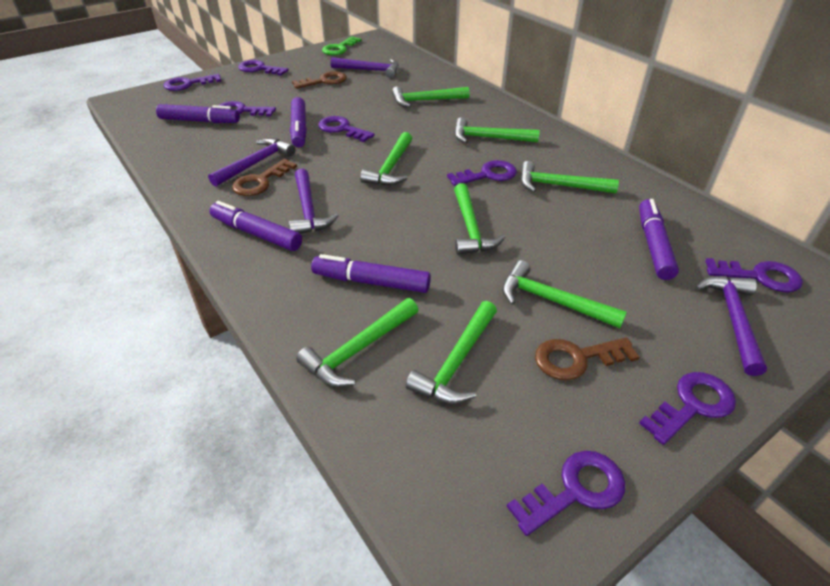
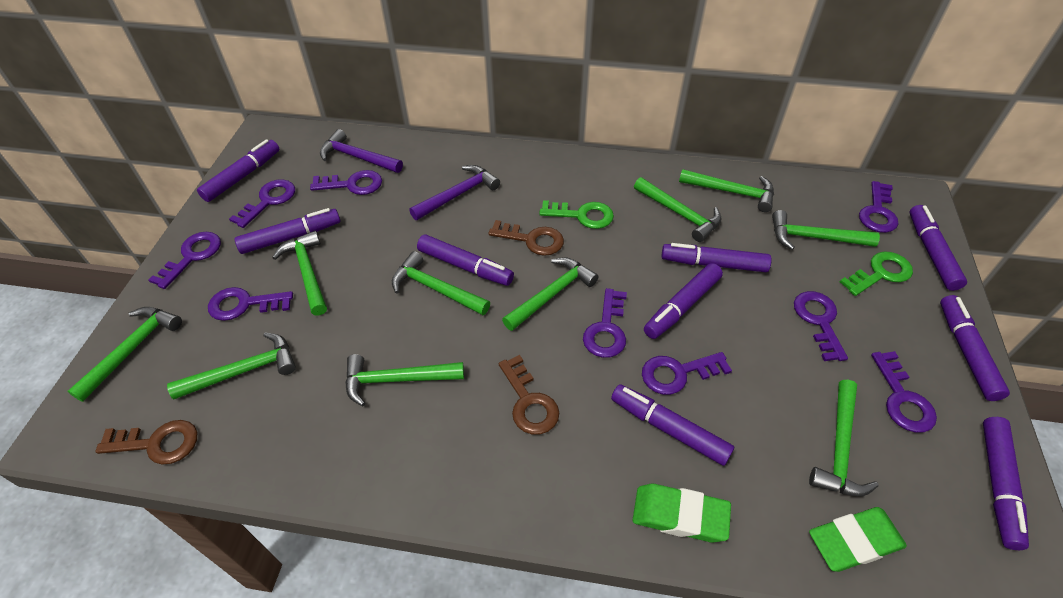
green eraser: 0 -> 2
green hammer: 8 -> 10
green key: 1 -> 2
purple hammer: 4 -> 2
purple key: 8 -> 9
purple marker: 5 -> 9

